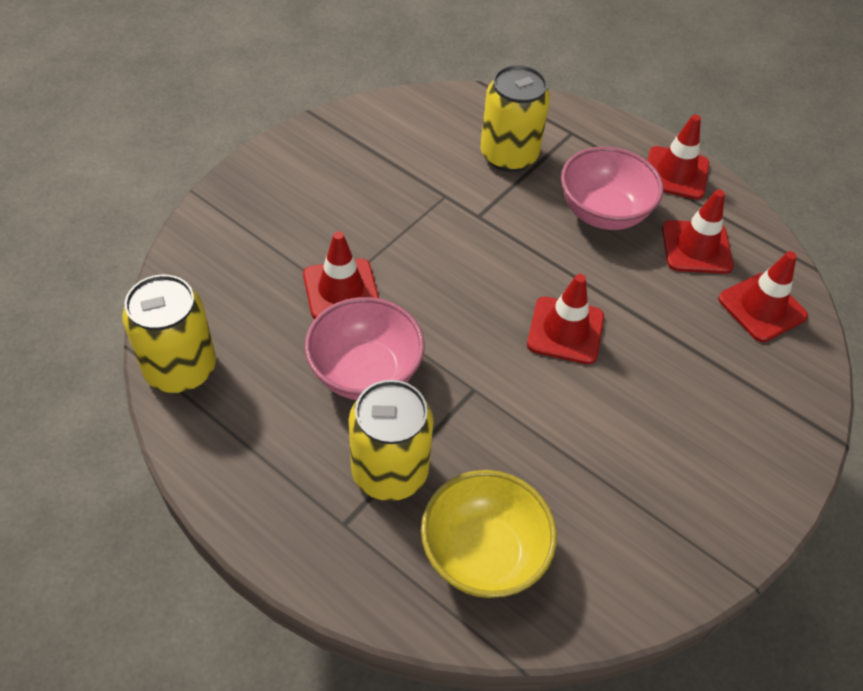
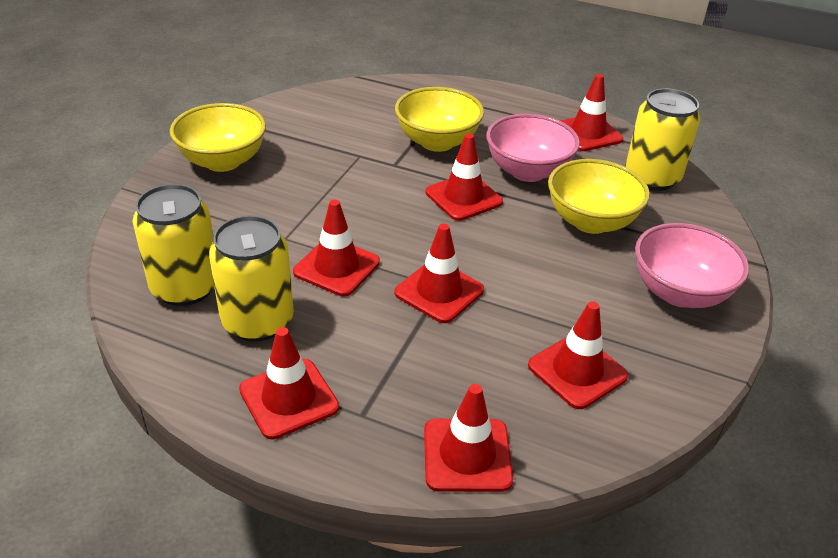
red traffic cone: 5 -> 7
yellow bowl: 1 -> 3

